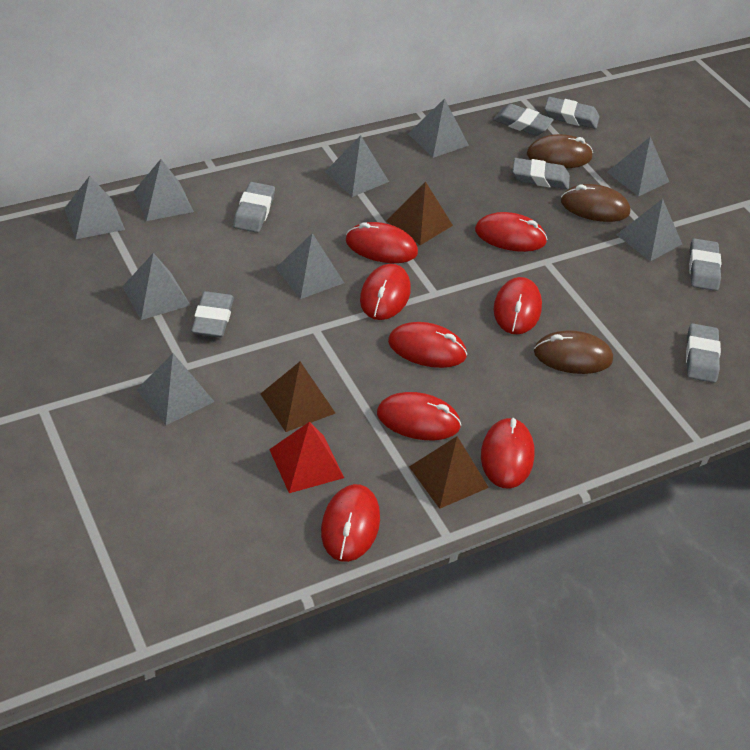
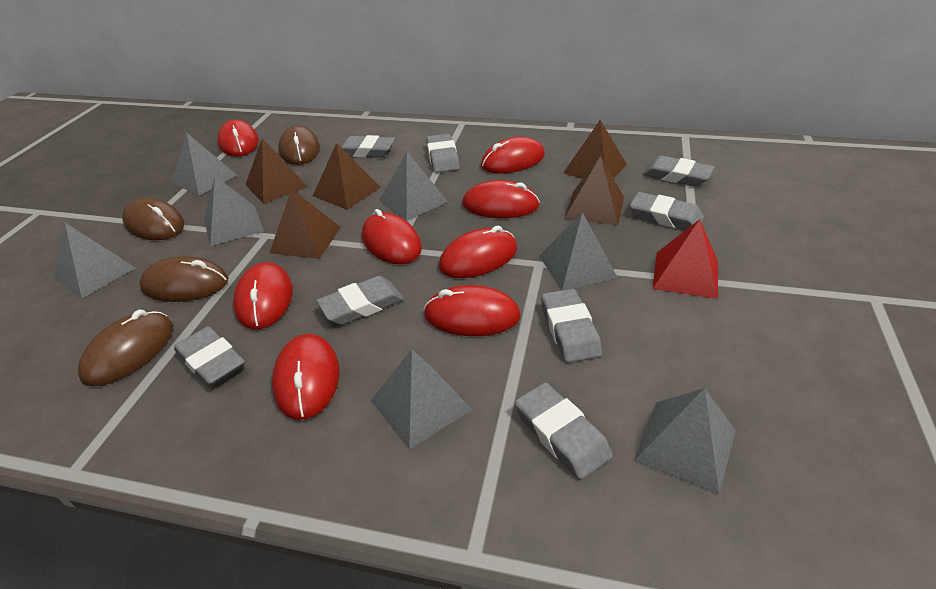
brown mouse: 3 -> 4
brown pyramid: 3 -> 5
grey eraser: 7 -> 8
grey pyramid: 9 -> 7

